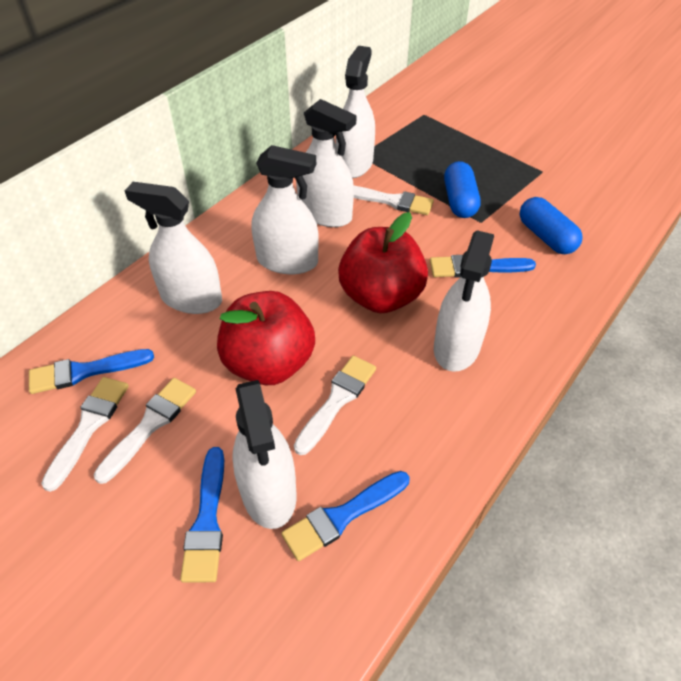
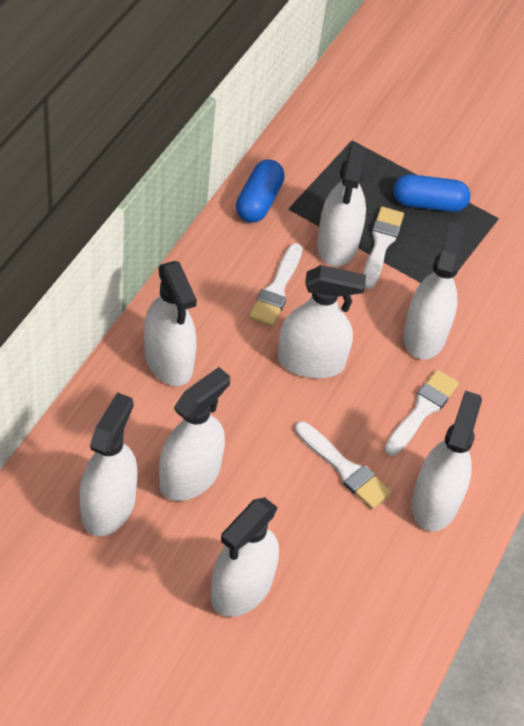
blue brush: 4 -> 0
red apple: 2 -> 0
white spray bottle: 6 -> 8

